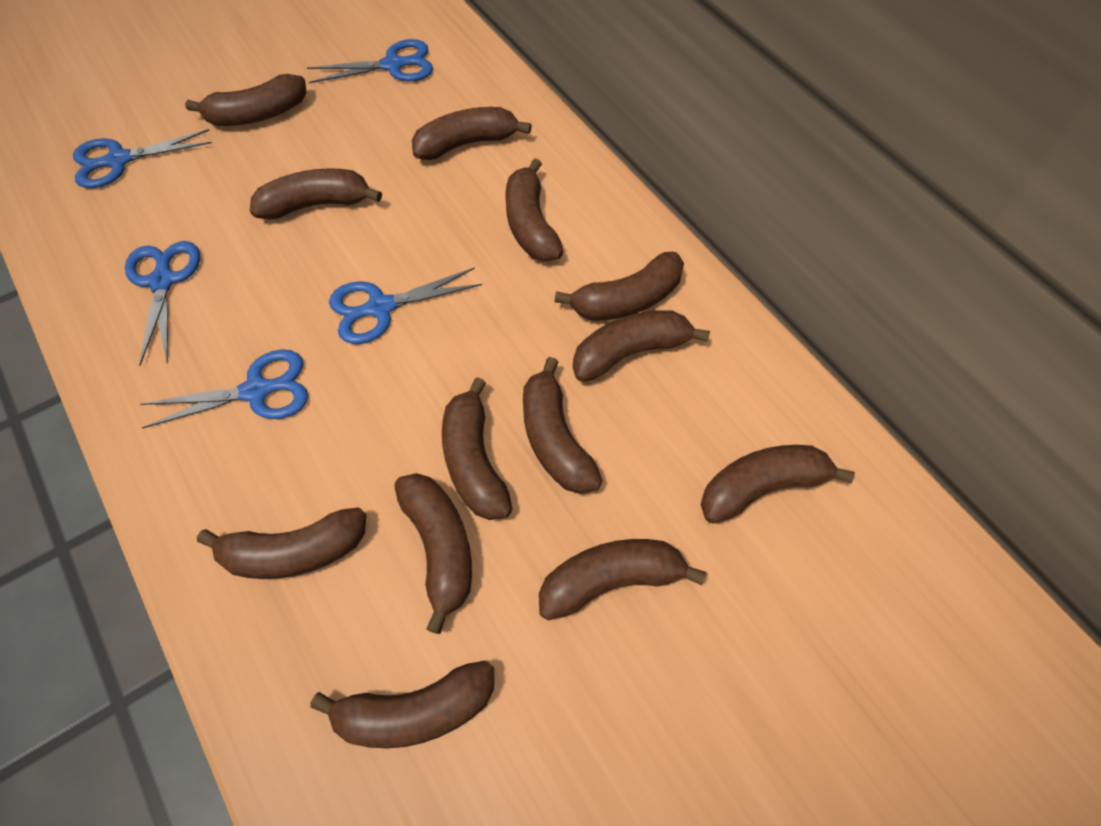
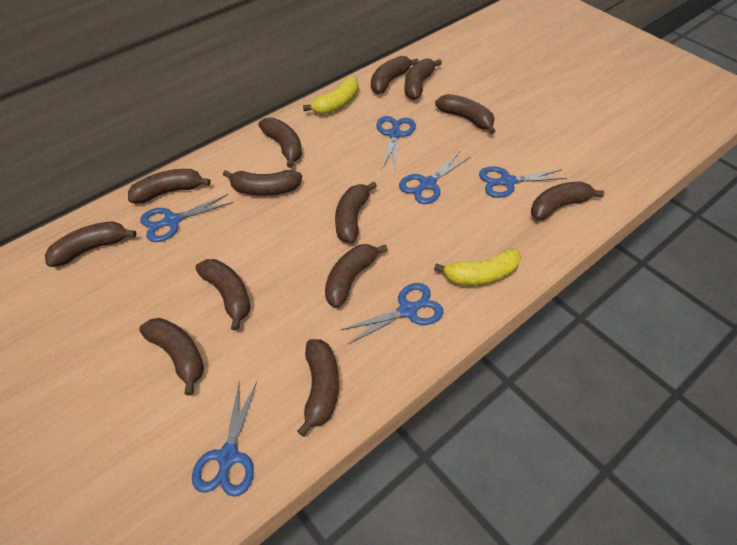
blue scissors: 5 -> 6
yellow banana: 0 -> 2

